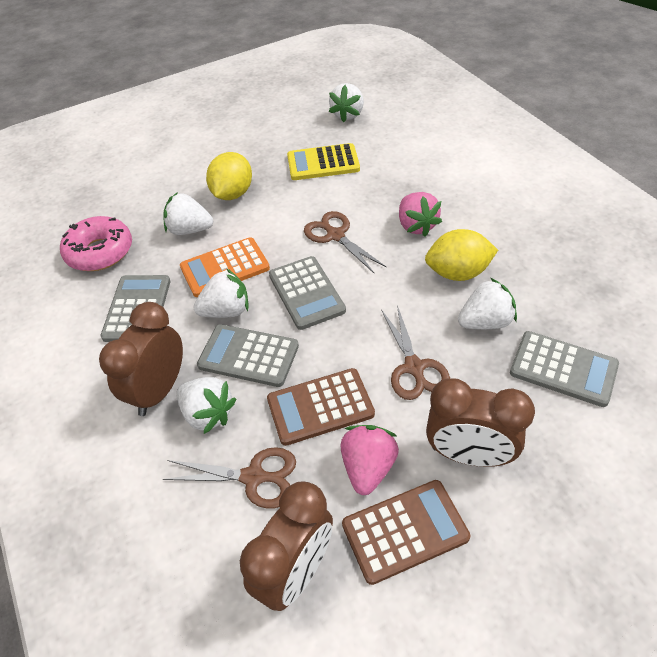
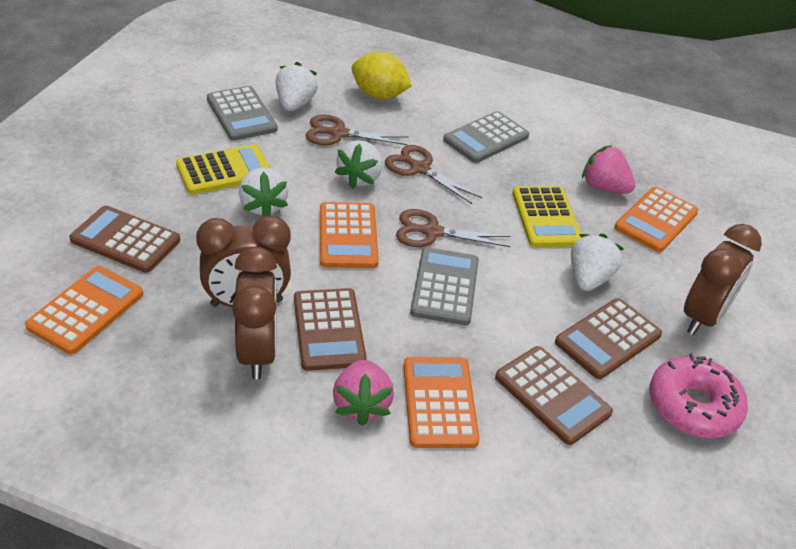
brown calculator: 2 -> 4
grey calculator: 4 -> 3
orange calculator: 1 -> 4
white strawberry: 5 -> 4
yellow calculator: 1 -> 2
yellow lemon: 2 -> 1

